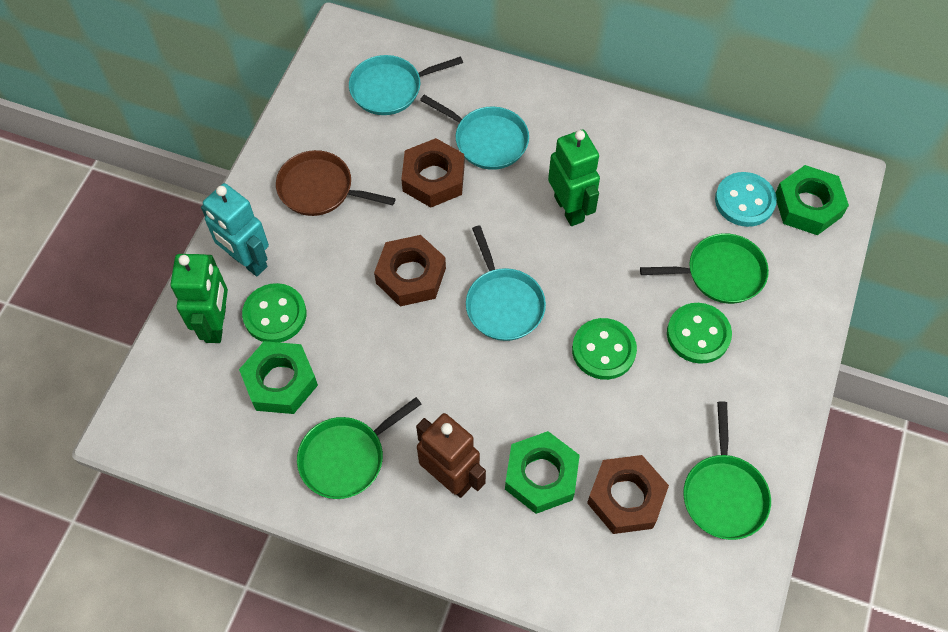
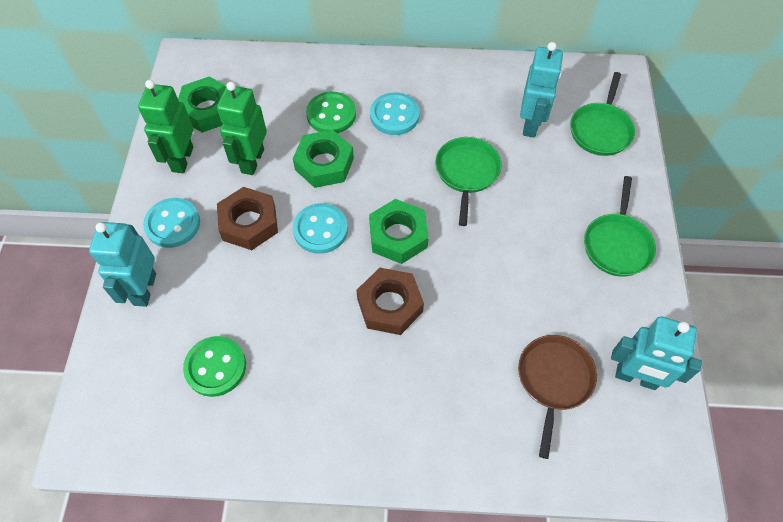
brown nut: 3 -> 2
brown robot: 1 -> 0
green button: 3 -> 2
turquoise button: 1 -> 3
turquoise pan: 3 -> 0
turquoise robot: 1 -> 3

